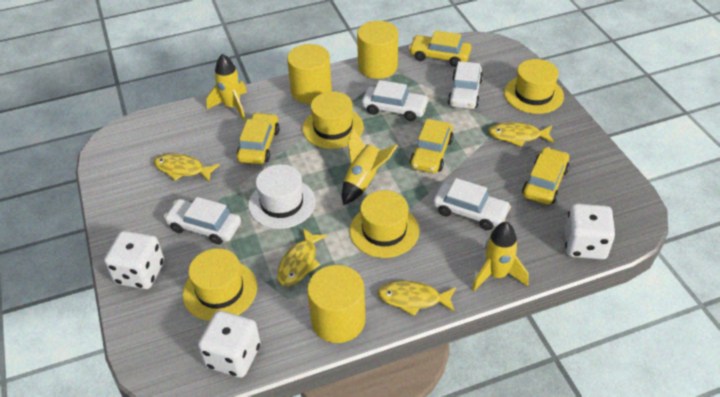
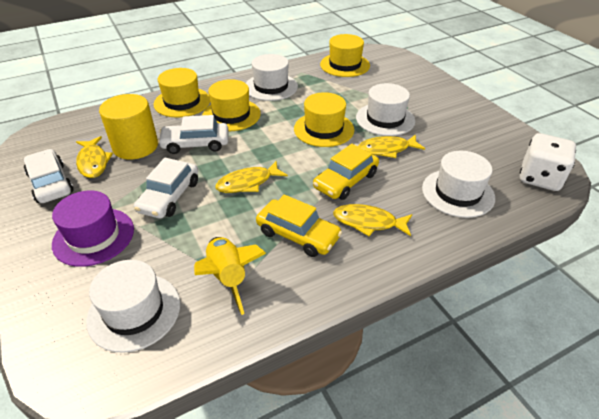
purple hat: 0 -> 1
white car: 4 -> 3
white dice: 3 -> 1
white hat: 1 -> 4
yellow car: 4 -> 2
yellow cylinder: 3 -> 1
yellow rocket: 3 -> 1

